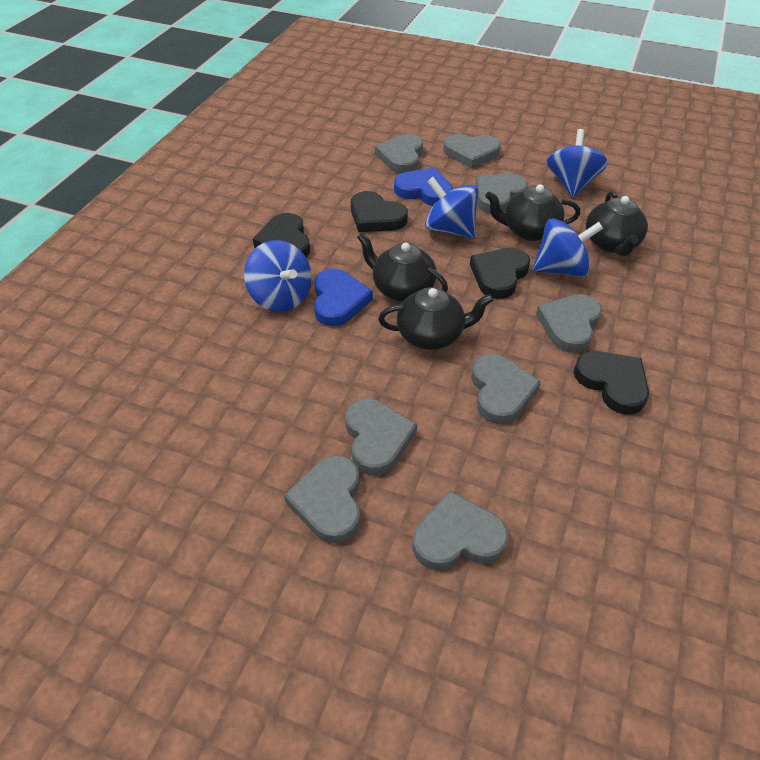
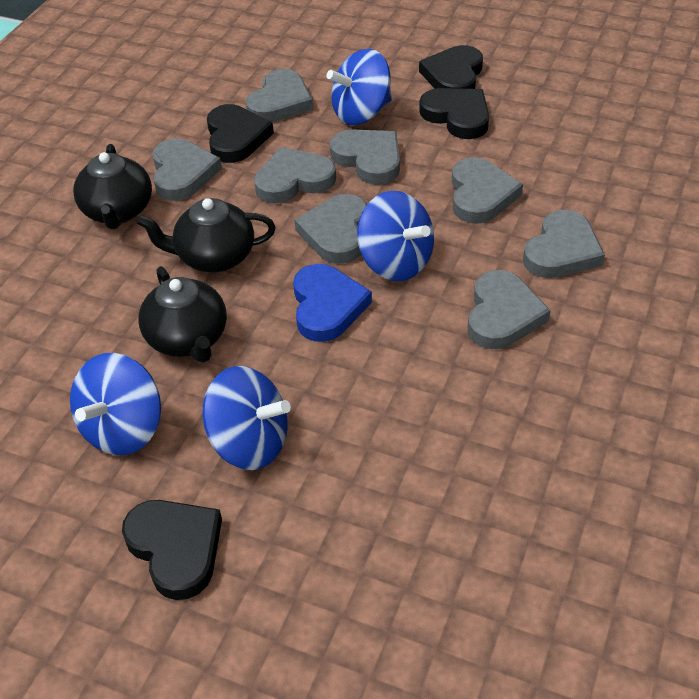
black teapot: 4 -> 3
blue heart: 2 -> 1

